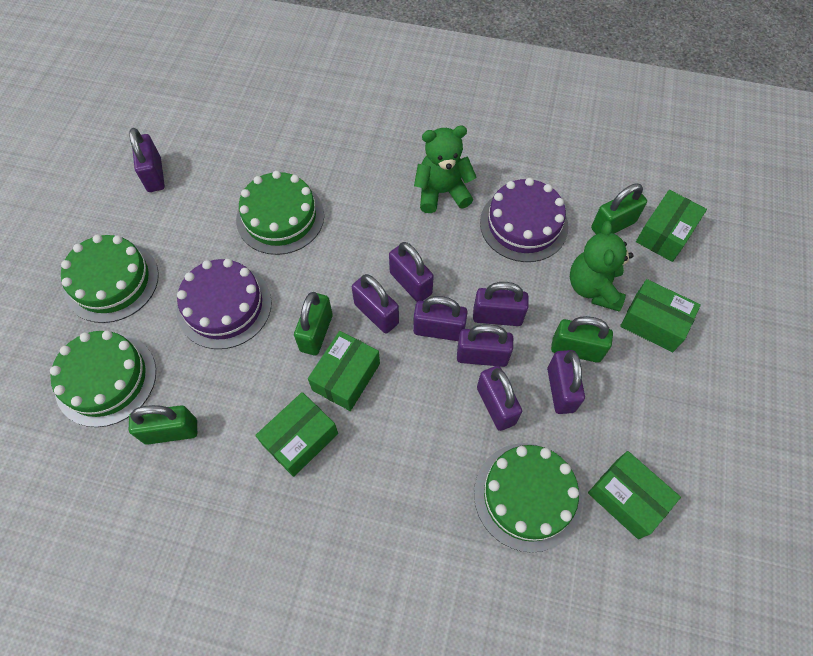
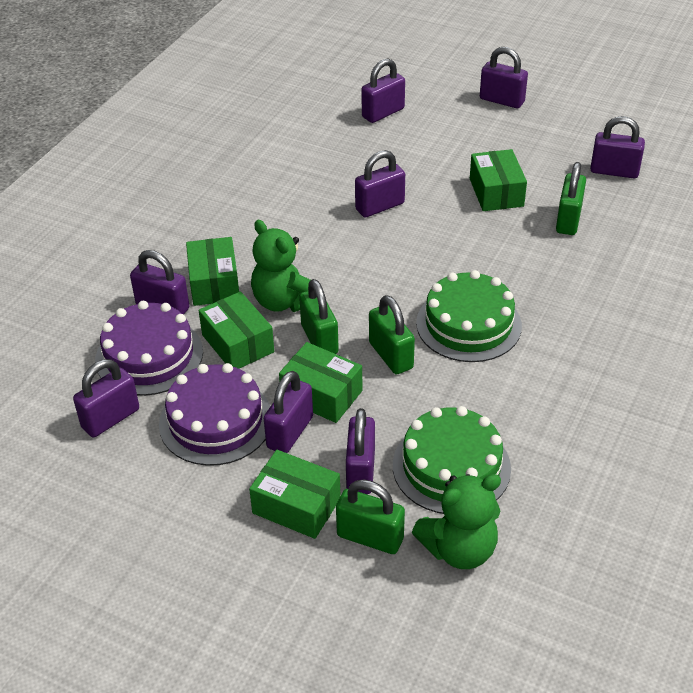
green cake: 4 -> 2

